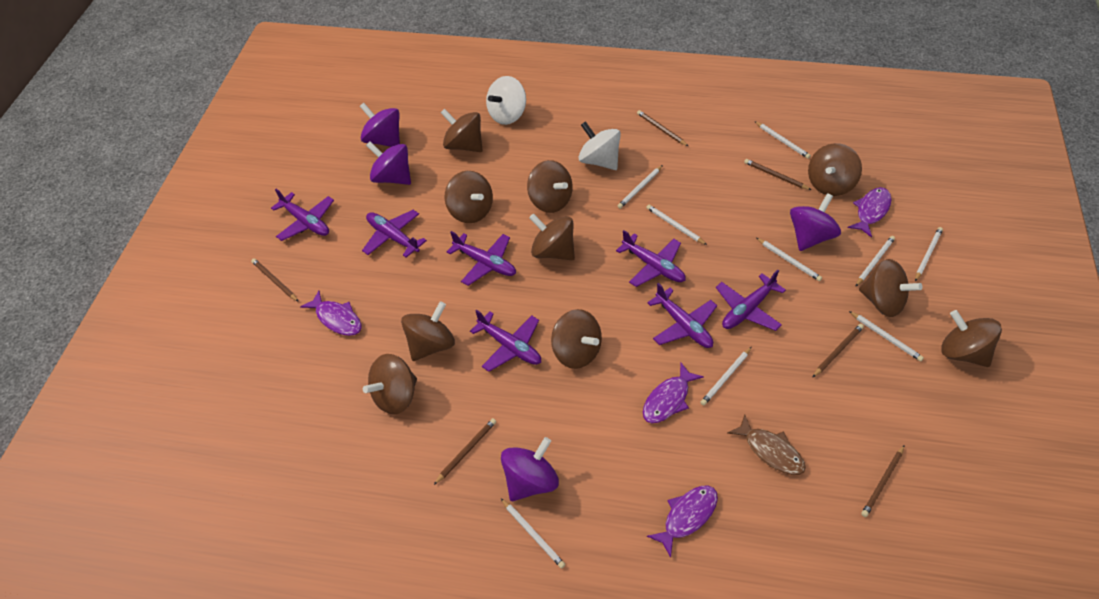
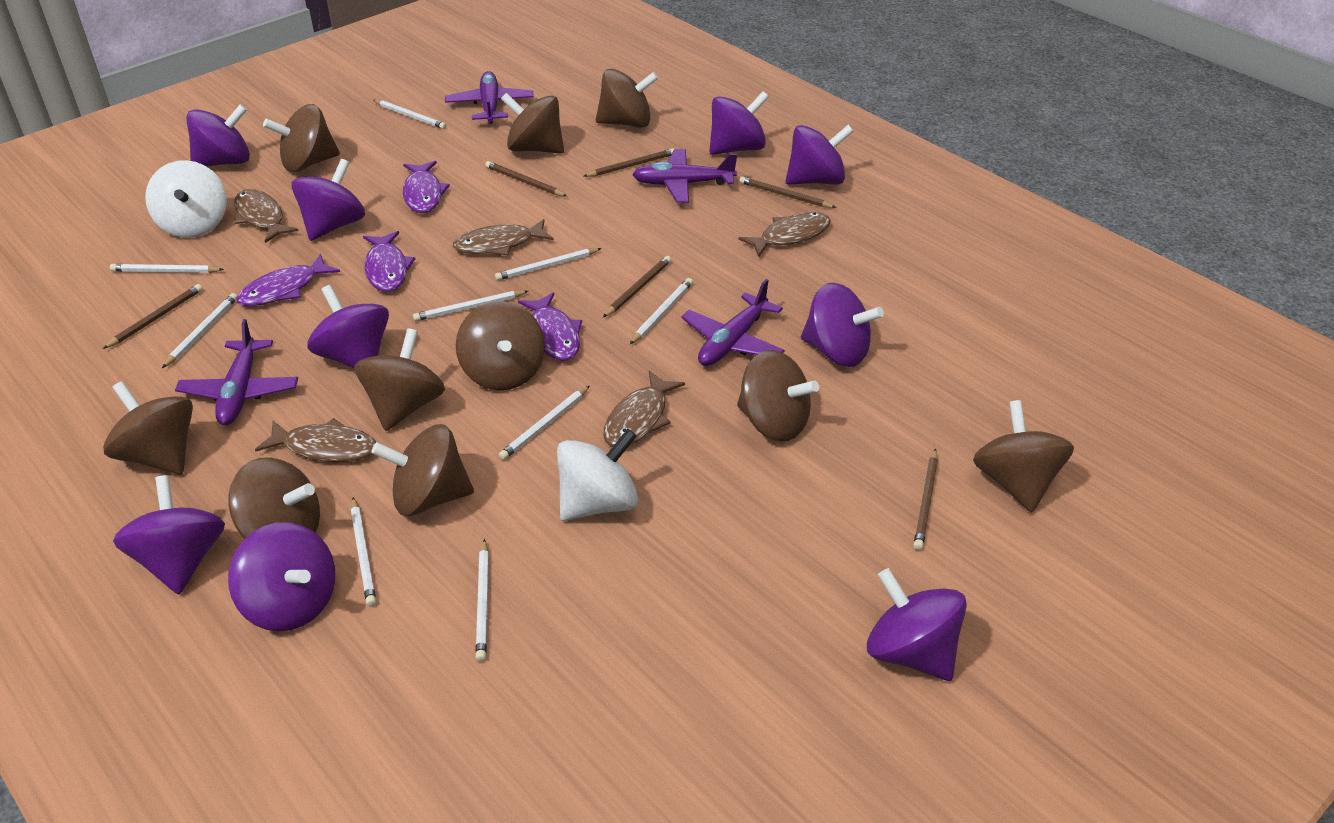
brown fish: 1 -> 5
purple plane: 7 -> 4
purple spinning top: 4 -> 9

